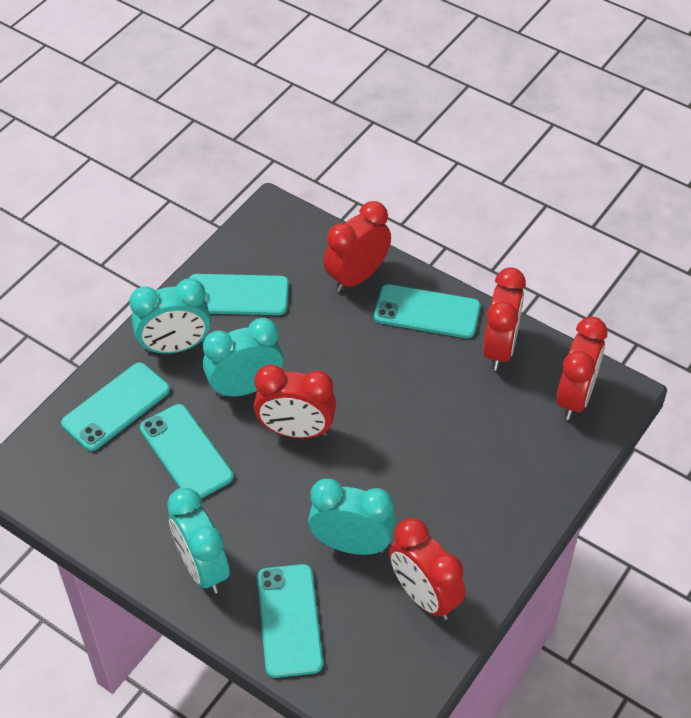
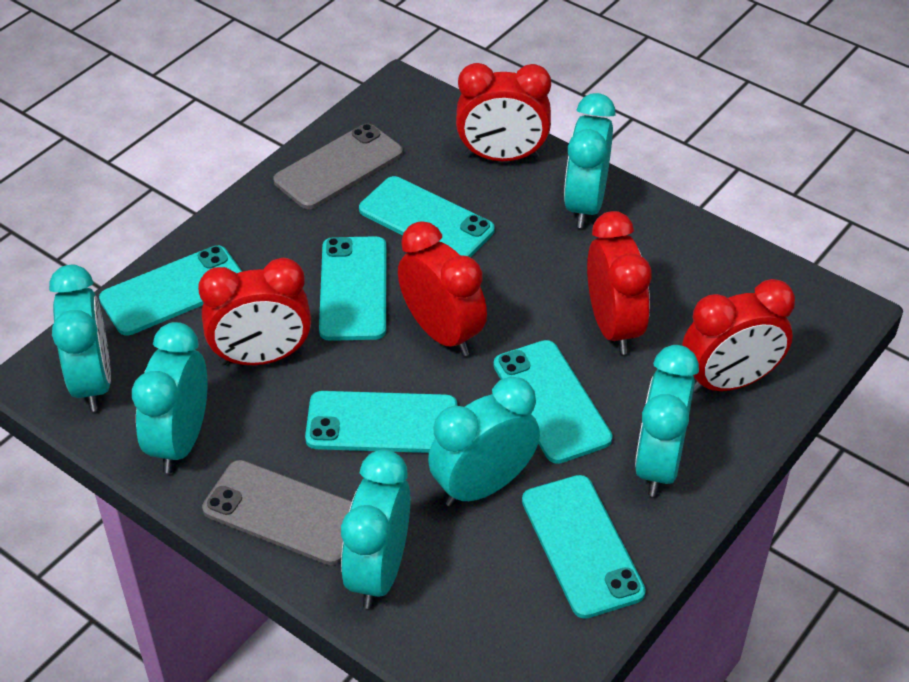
grey phone: 0 -> 2
turquoise clock: 4 -> 6
turquoise phone: 5 -> 6

